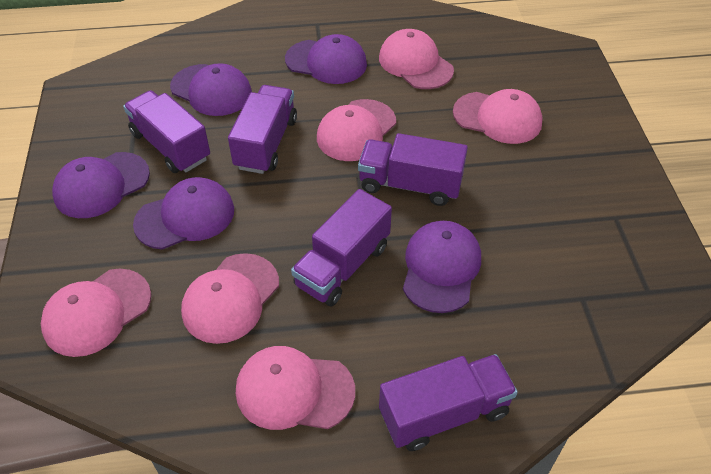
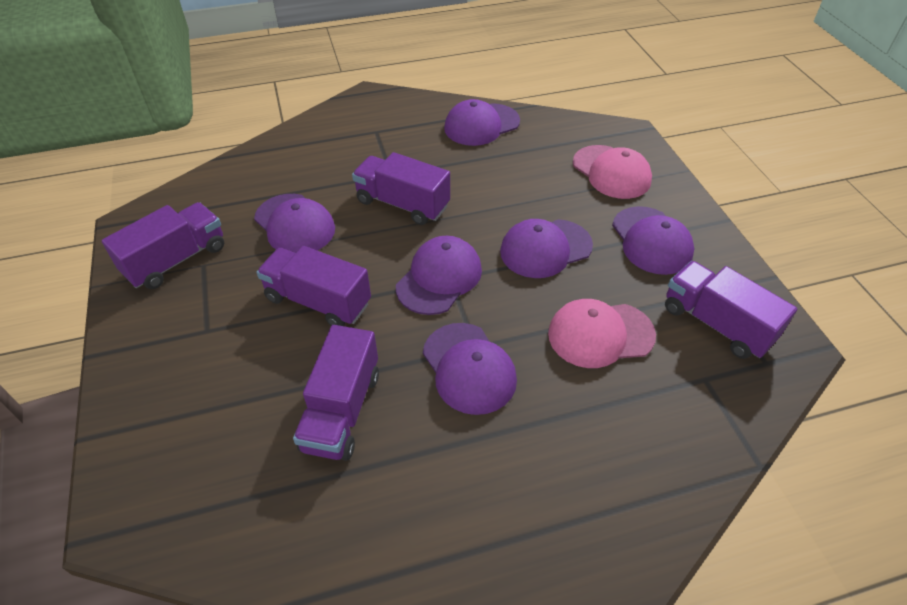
pink cap: 6 -> 2
purple cap: 5 -> 6

